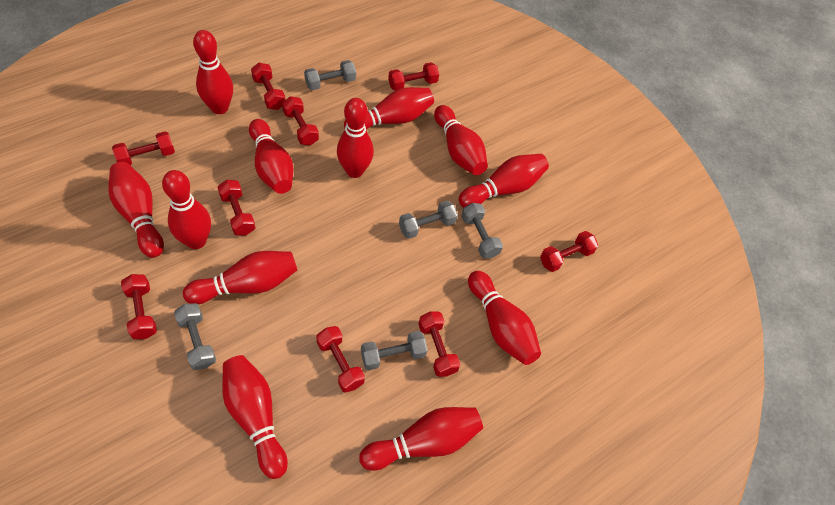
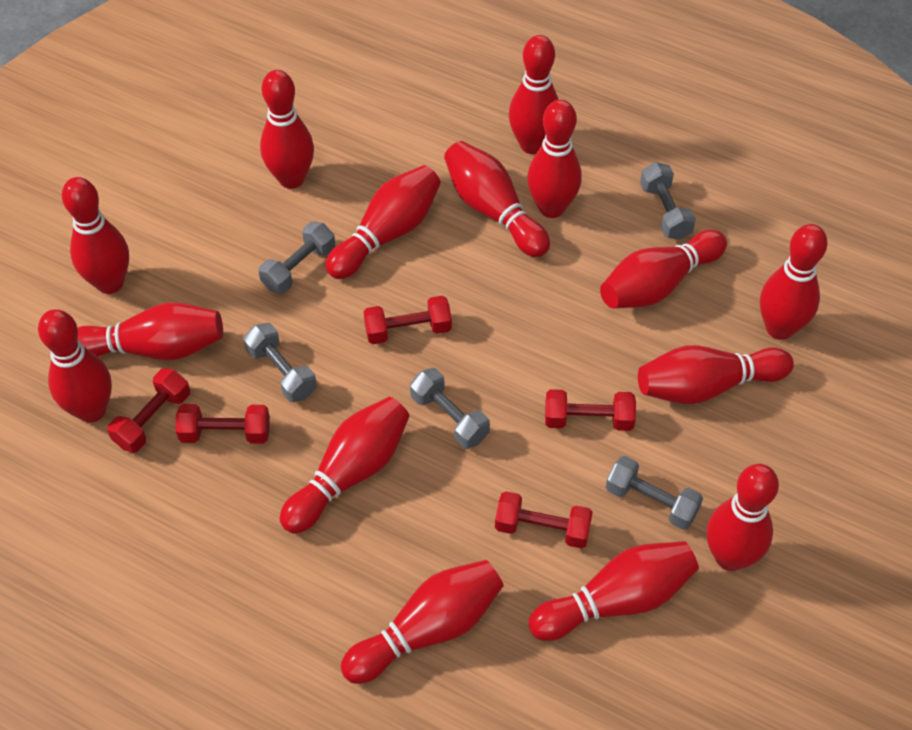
red bowling pin: 12 -> 15
red dumbbell: 9 -> 5

